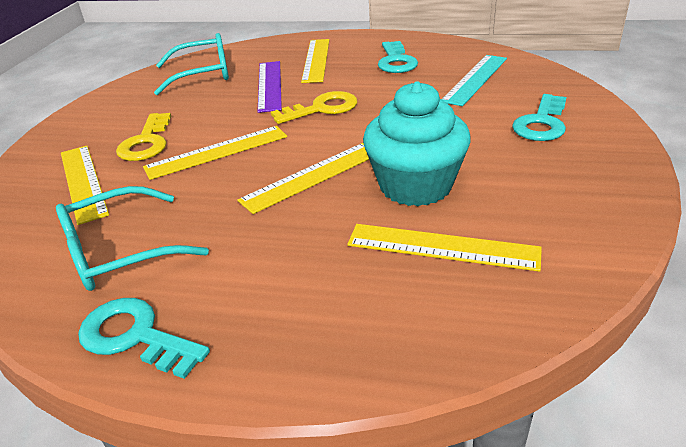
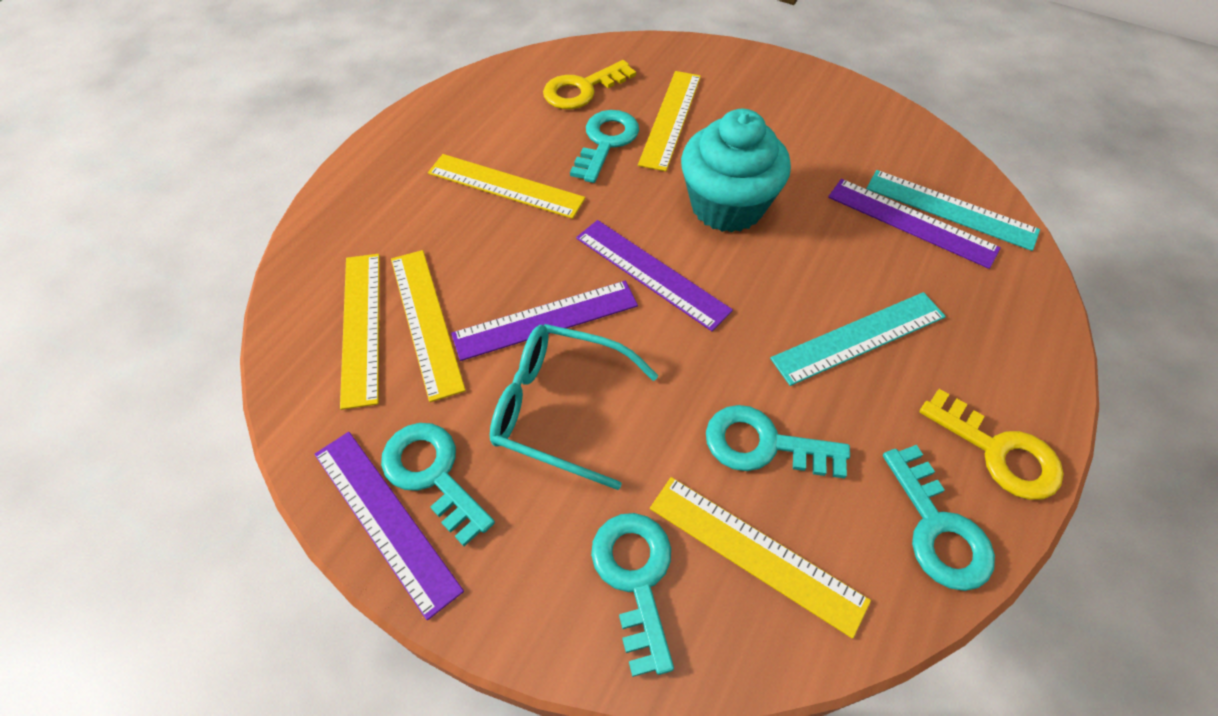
purple ruler: 1 -> 4
turquoise glasses: 2 -> 1
turquoise key: 3 -> 5
turquoise ruler: 1 -> 2

